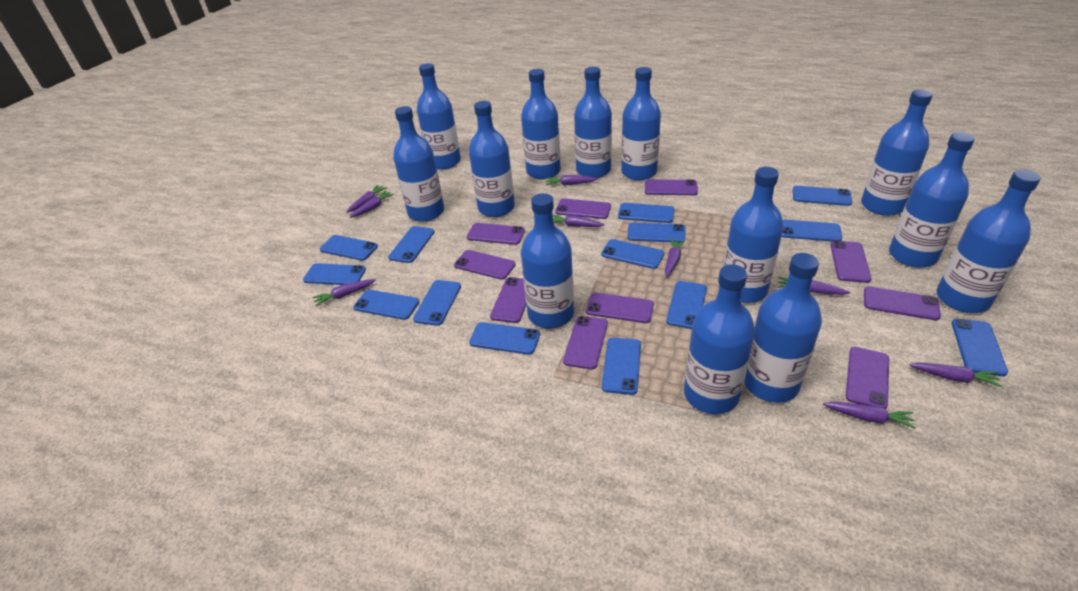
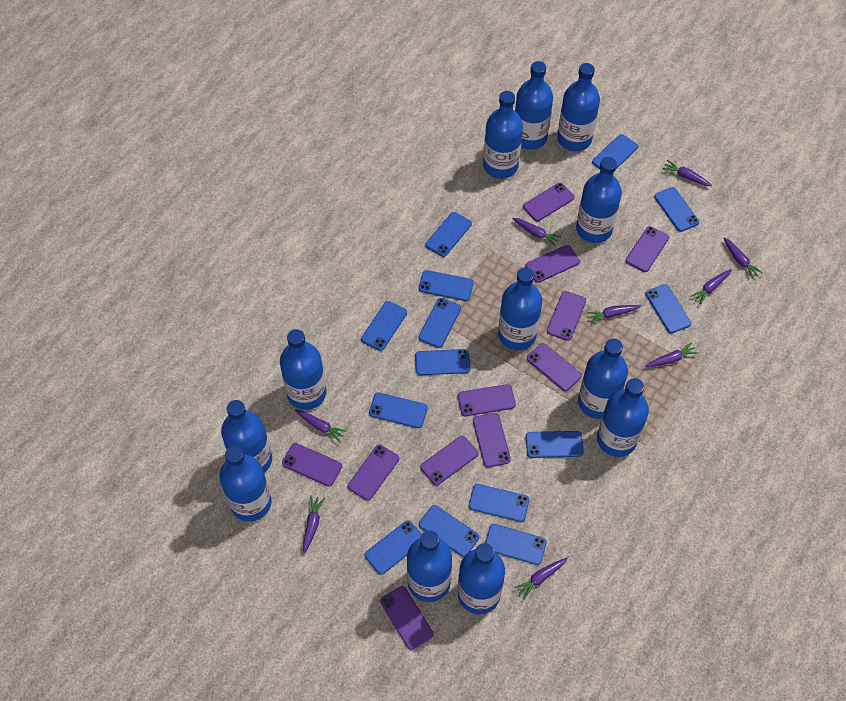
blue bottle: 13 -> 12
purple phone: 10 -> 11

